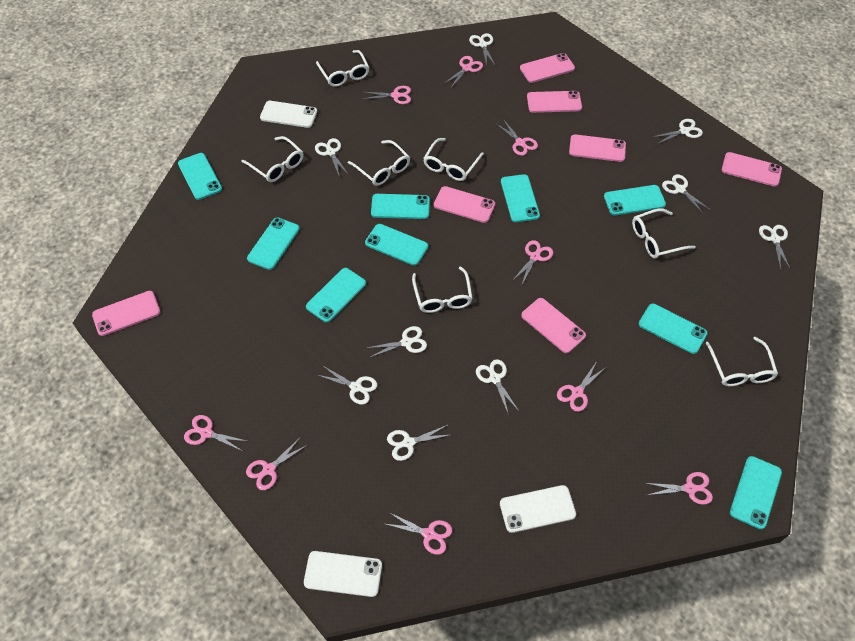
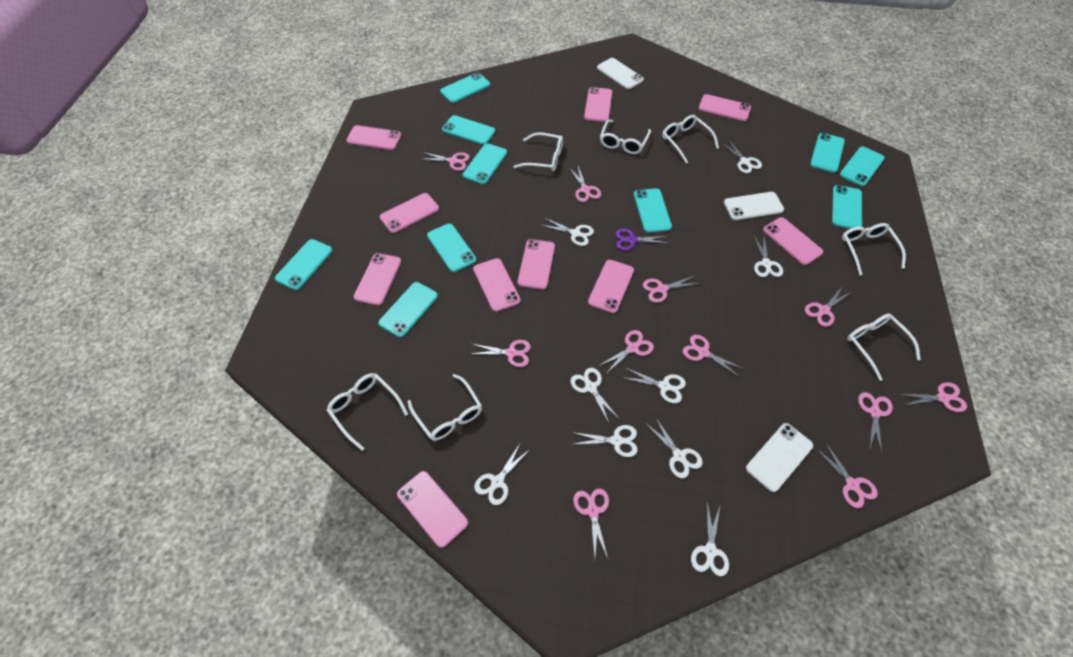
pink phone: 7 -> 10
pink scissors: 9 -> 11
purple scissors: 0 -> 1
turquoise phone: 9 -> 10

